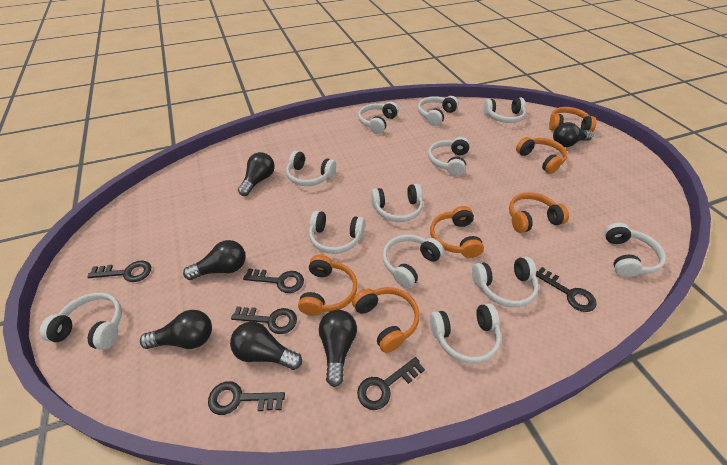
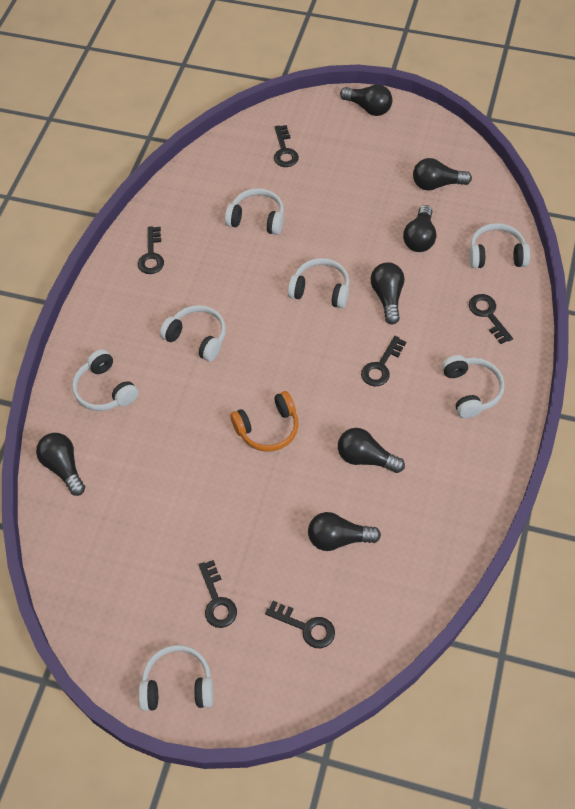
black light bulb: 6 -> 7
orange headphones: 6 -> 1
white headphones: 12 -> 7

